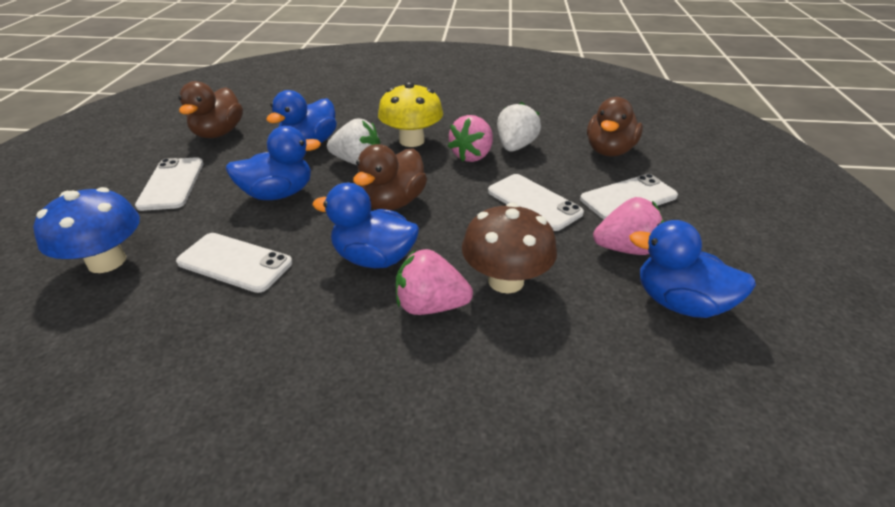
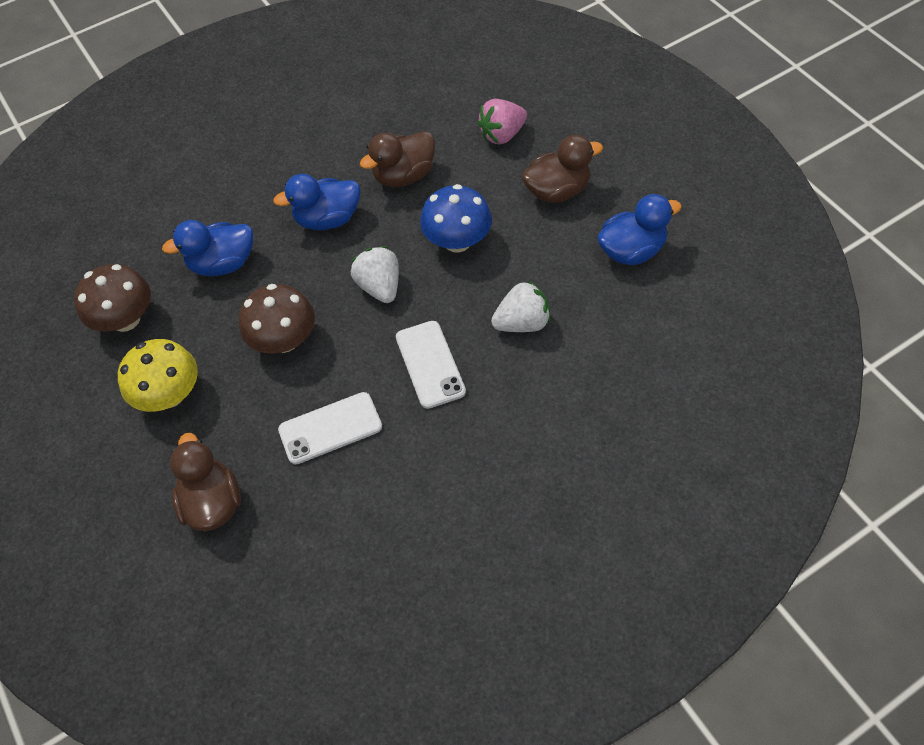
blue duck: 4 -> 3
brown mushroom: 1 -> 2
pink strawberry: 3 -> 1
white phone: 4 -> 2

